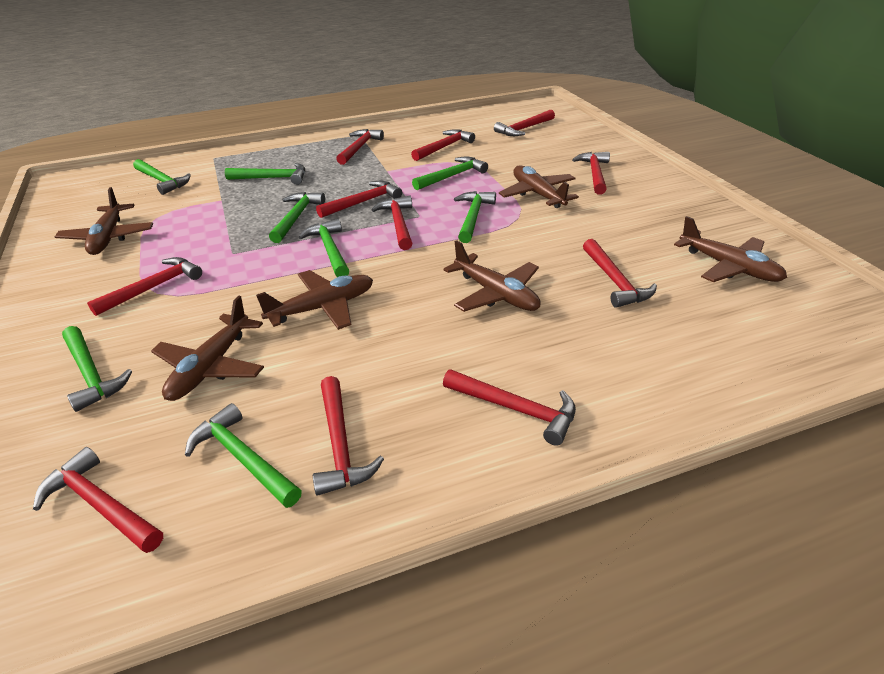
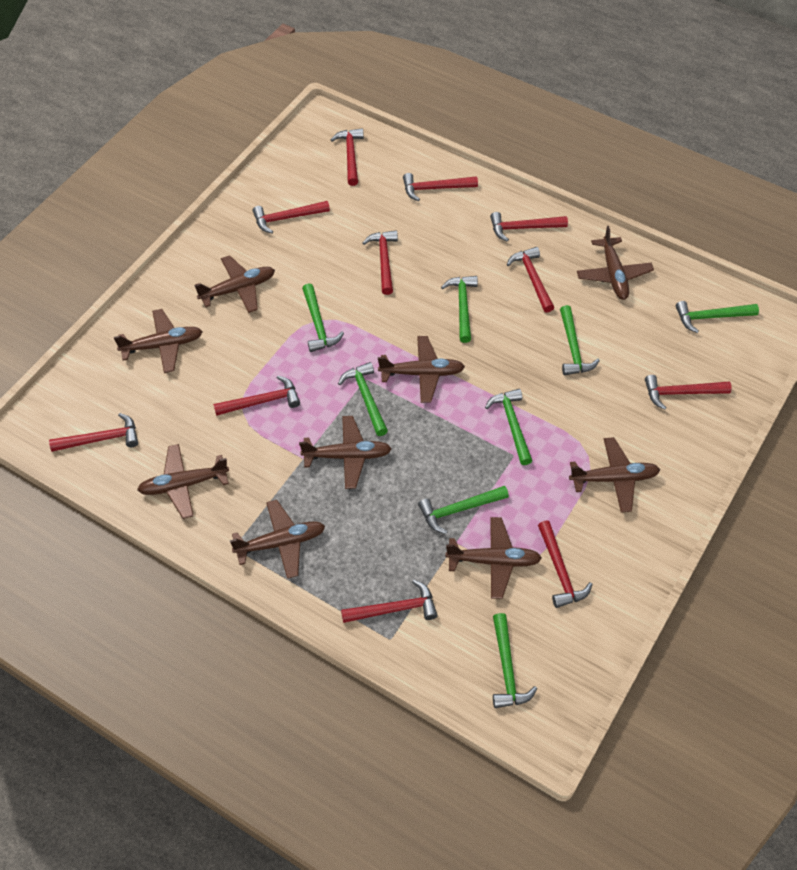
brown plane: 6 -> 9

